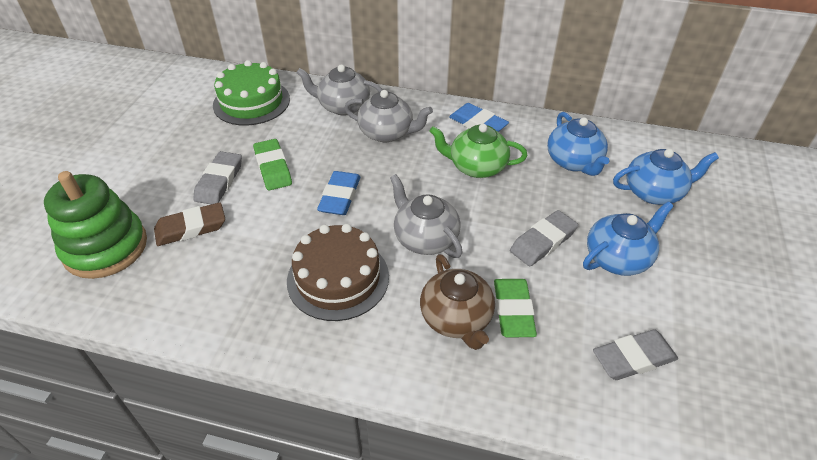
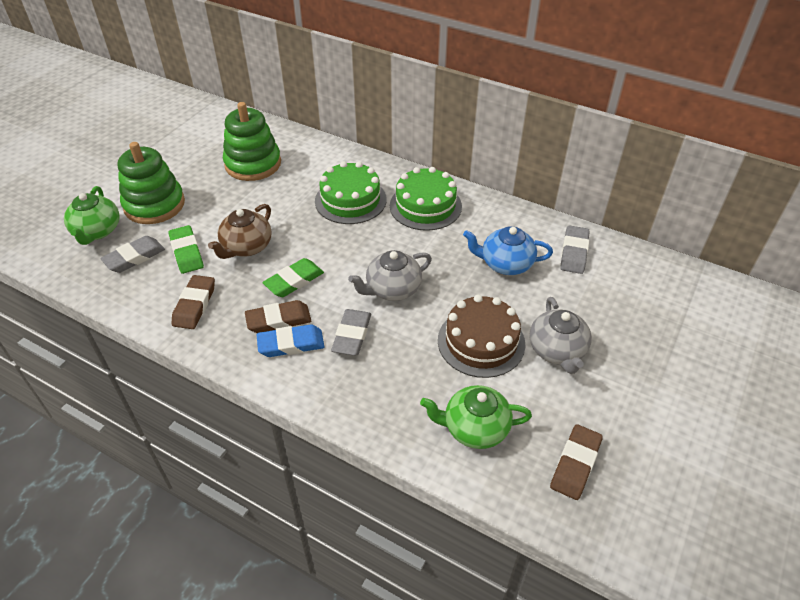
blue eraser: 2 -> 1
blue teapot: 3 -> 1
brown eraser: 1 -> 3
green cake: 1 -> 2
green stacking toy: 1 -> 2
green teapot: 1 -> 2
grey teapot: 3 -> 2

